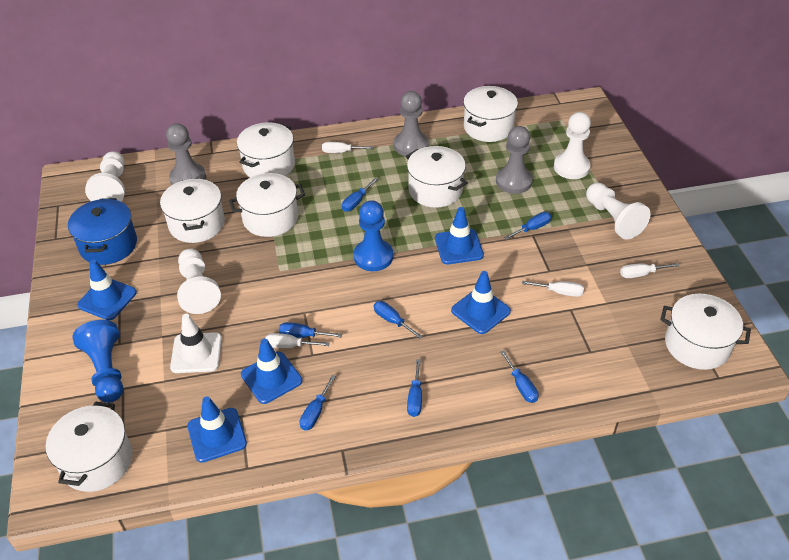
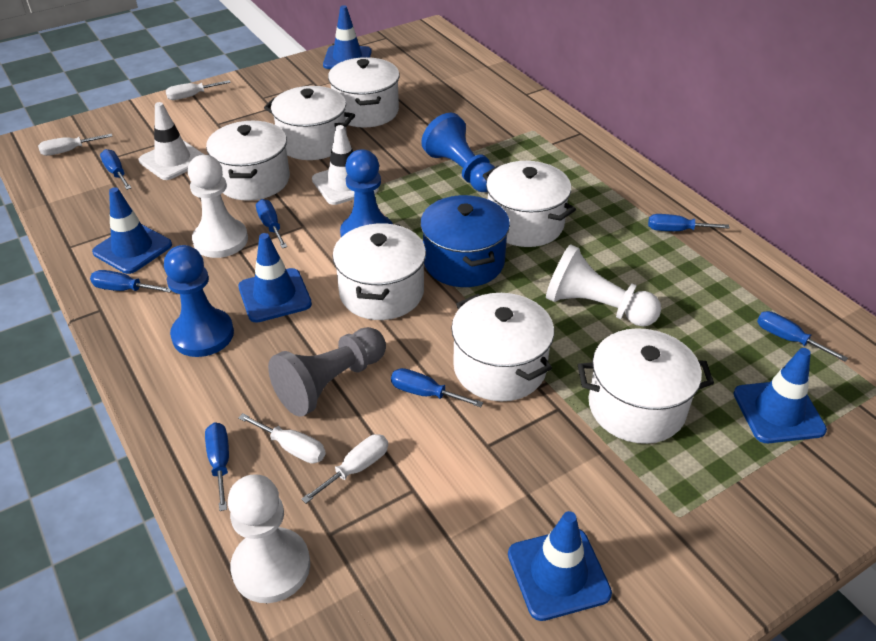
blue pawn: 2 -> 3
grey pawn: 3 -> 1
white pawn: 4 -> 3
white traffic cone: 1 -> 2

